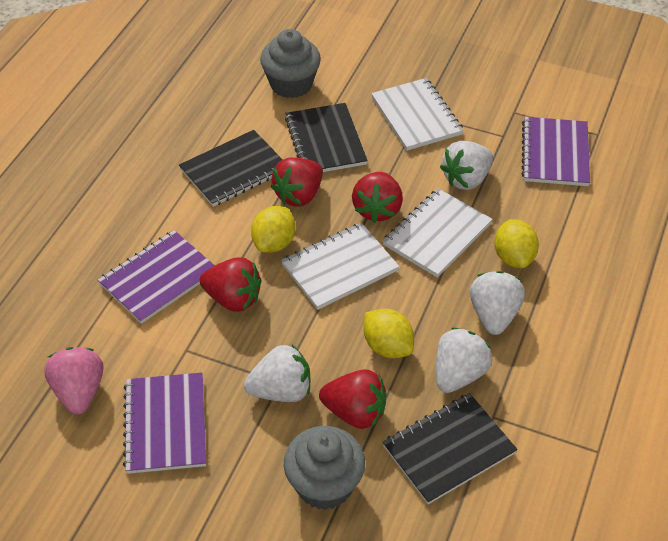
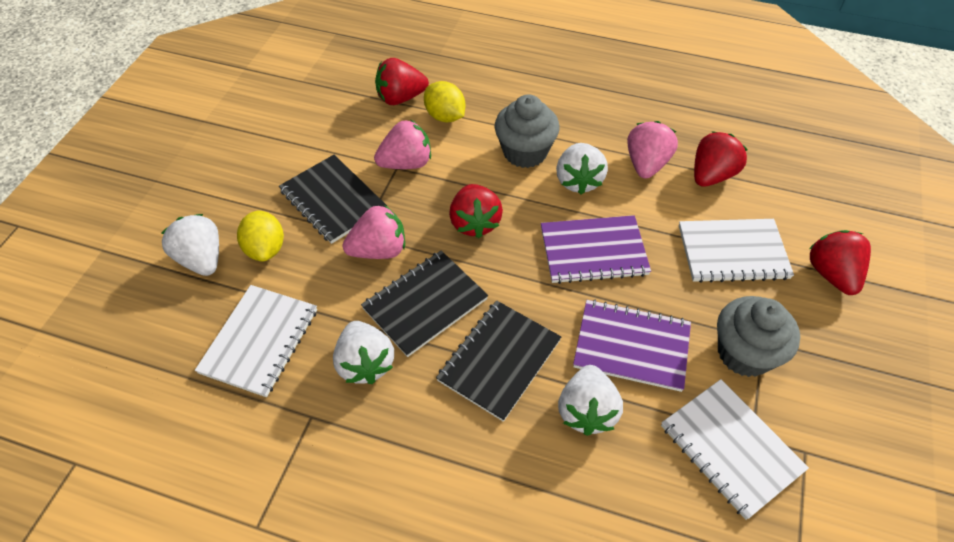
pink strawberry: 1 -> 3
purple notebook: 3 -> 2
yellow lemon: 3 -> 2

